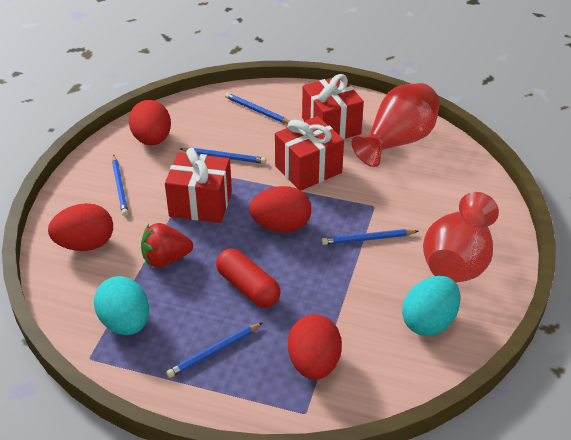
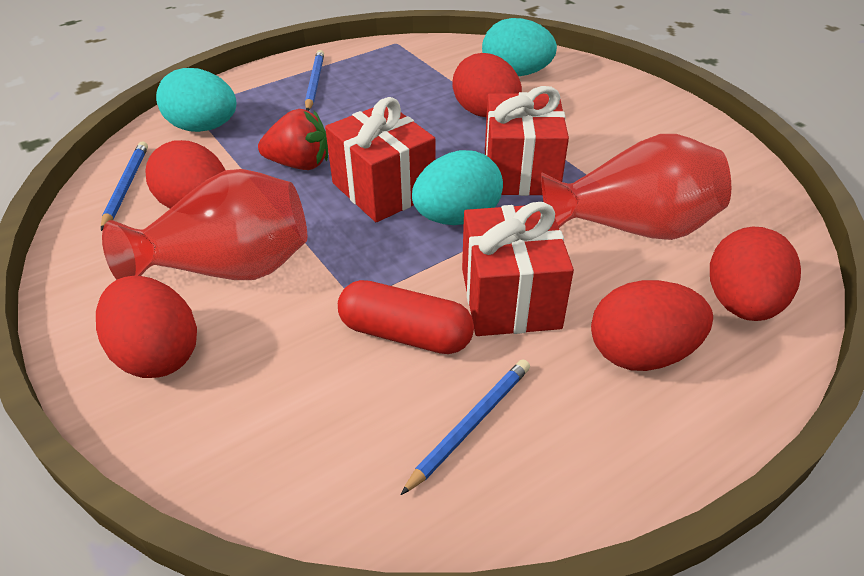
blue pencil: 5 -> 3
red egg: 4 -> 5
turquoise egg: 2 -> 3

